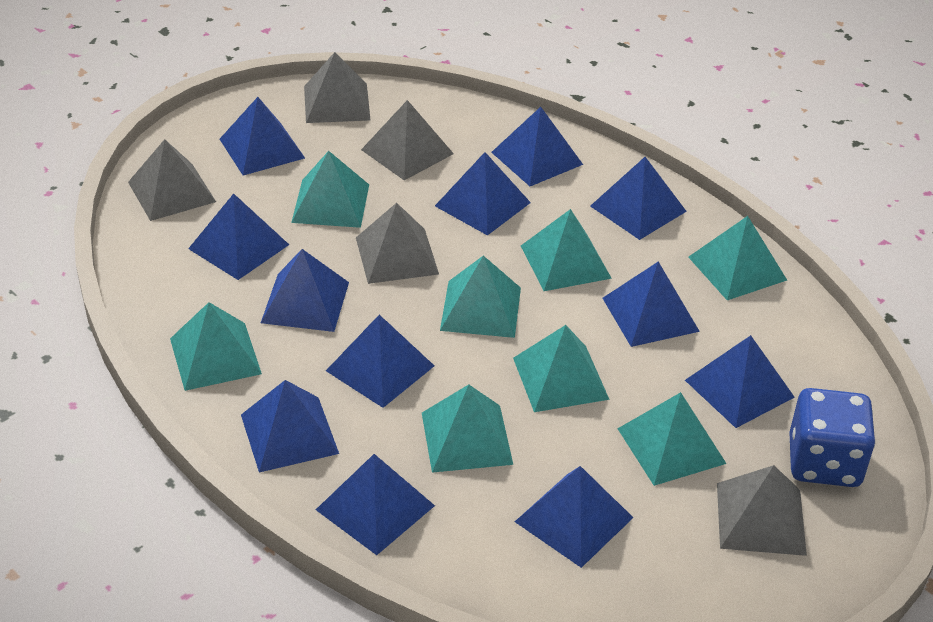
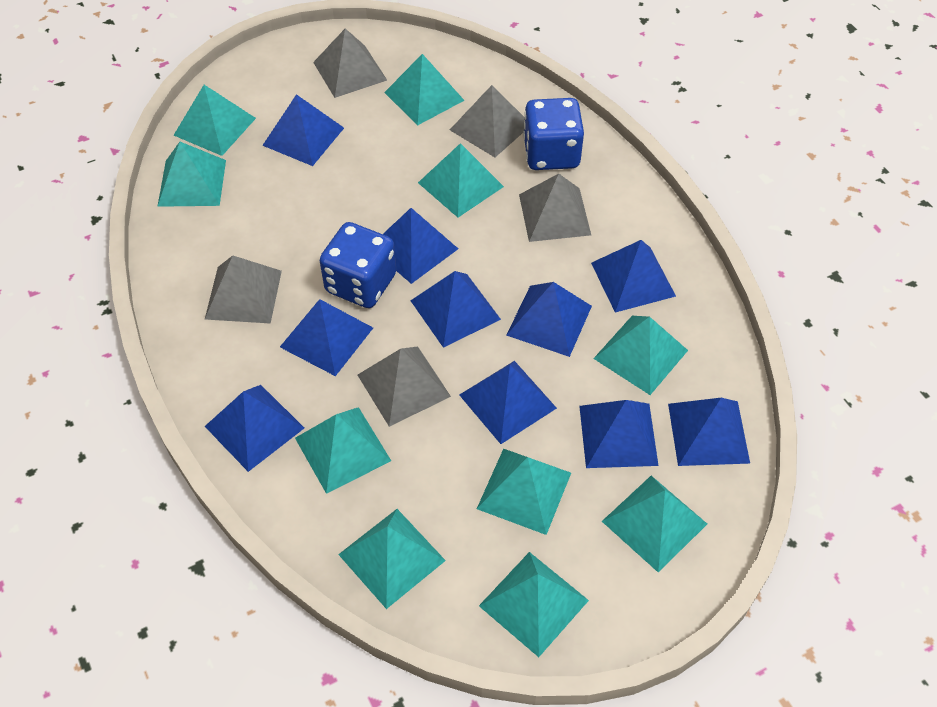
blue dice: 1 -> 2
blue pyramid: 12 -> 10
turquoise pyramid: 8 -> 10

